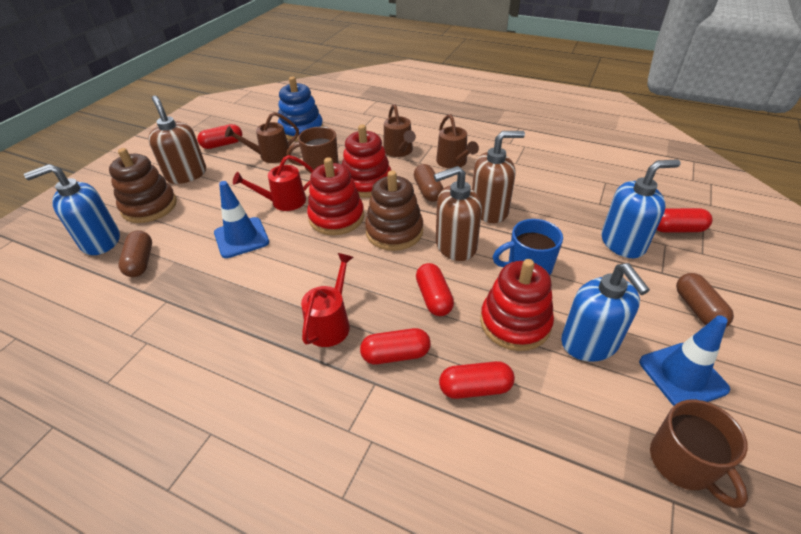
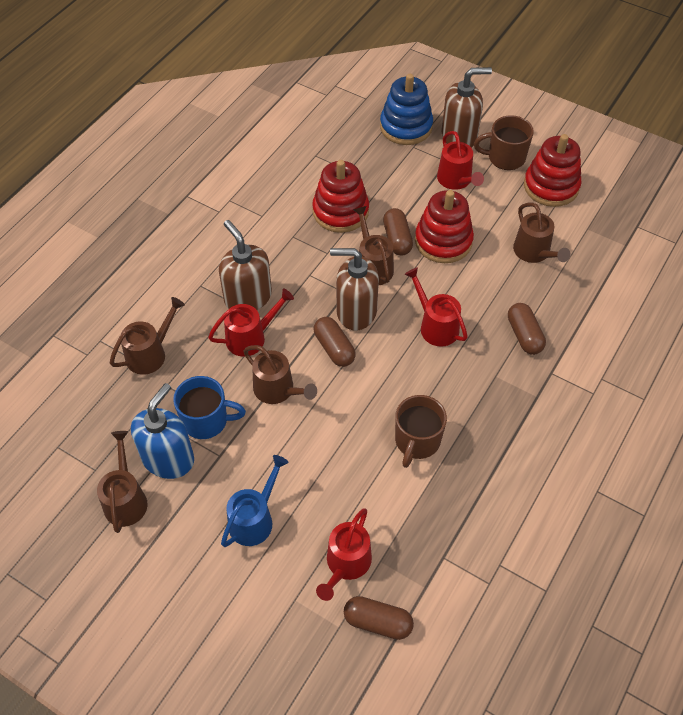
blue soap dispenser: 3 -> 1
blue traffic cone: 2 -> 0
blue watering can: 0 -> 1
brown capsule: 3 -> 4
brown stacking toy: 2 -> 0
brown watering can: 3 -> 5
red capsule: 5 -> 0
red watering can: 2 -> 4

